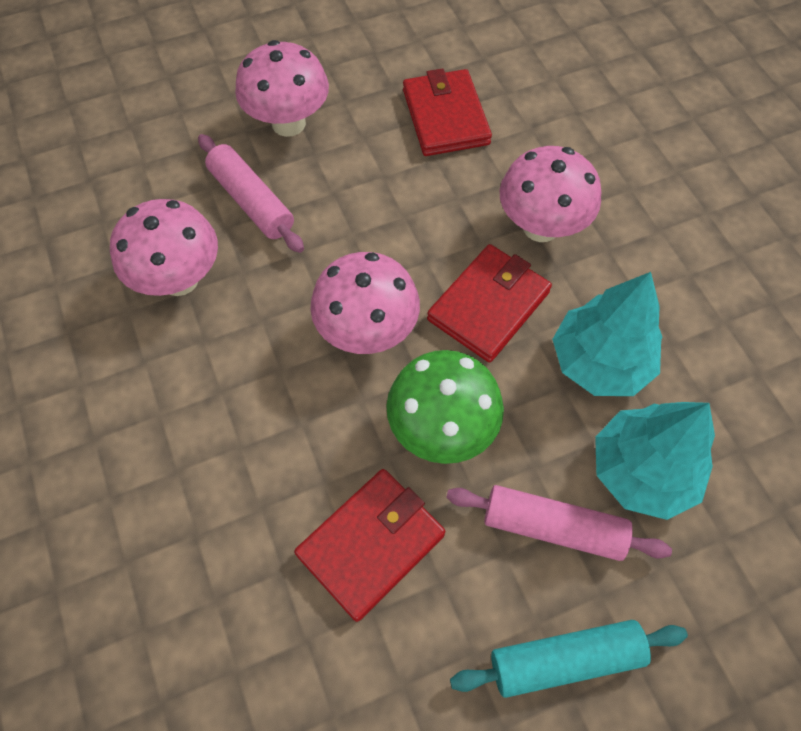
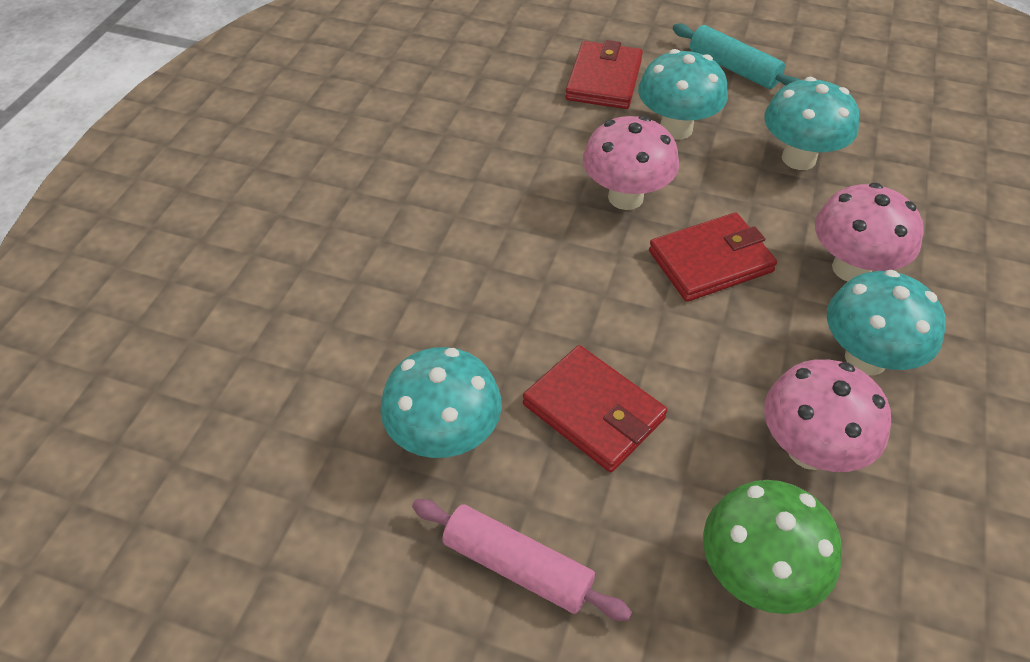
pink mushroom: 4 -> 3
pink rolling pin: 2 -> 1
turquoise mushroom: 0 -> 4
turquoise tree: 2 -> 0

